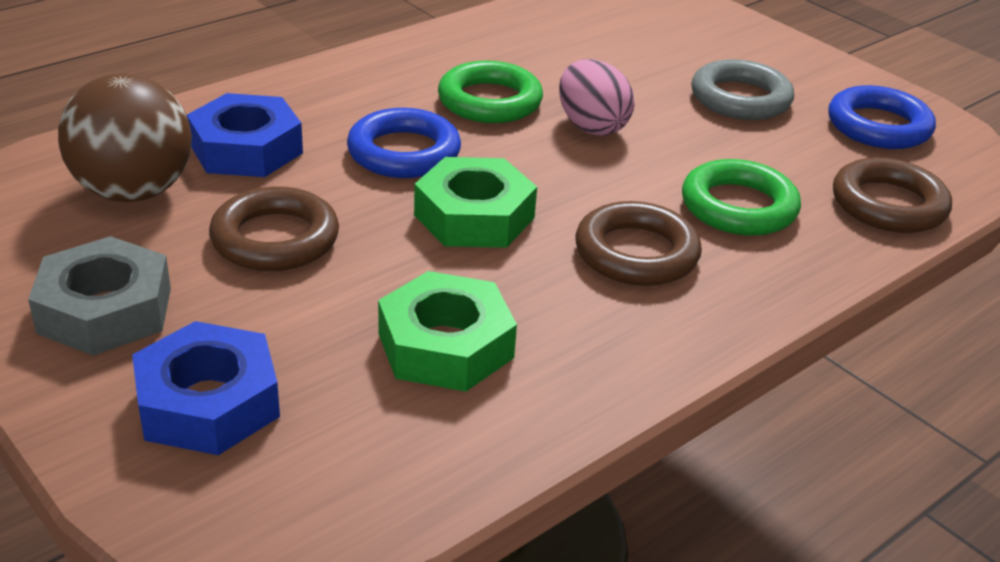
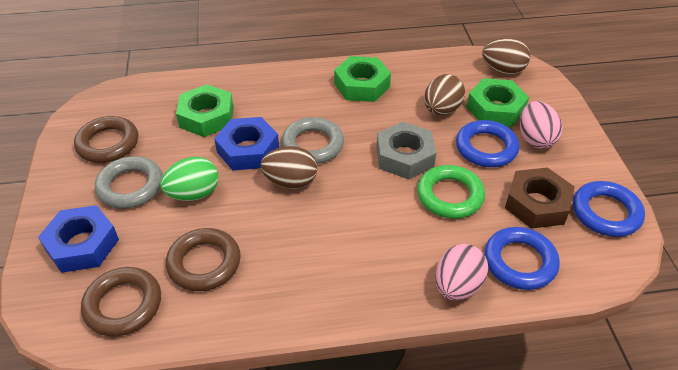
blue ring: 2 -> 3
brown ball: 1 -> 0
brown egg: 0 -> 3
brown nut: 0 -> 1
green egg: 0 -> 1
green nut: 2 -> 3
green ring: 2 -> 1
grey ring: 1 -> 2
pink egg: 1 -> 2

